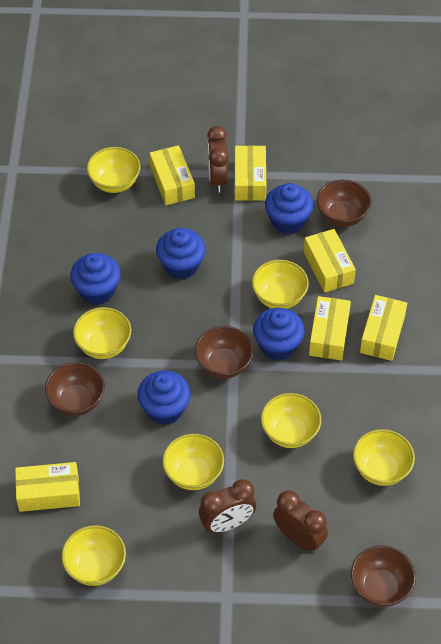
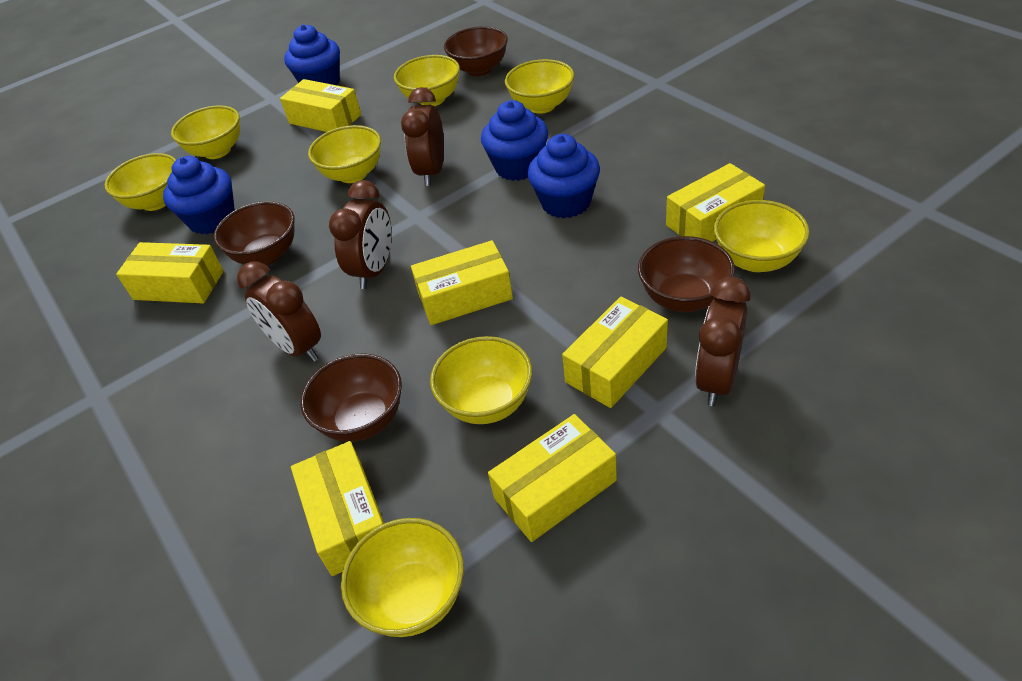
blue cupcake: 5 -> 4
brown clock: 3 -> 4
yellow bowl: 7 -> 8
yellow box: 6 -> 7

